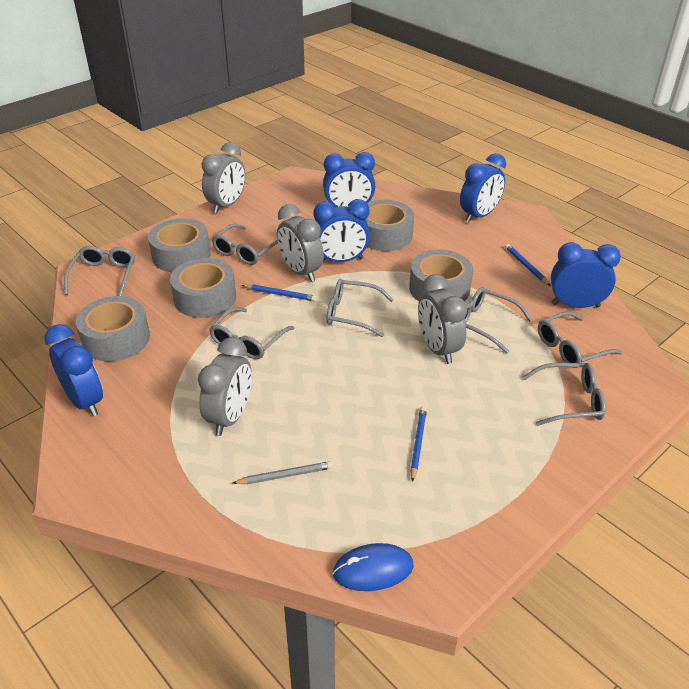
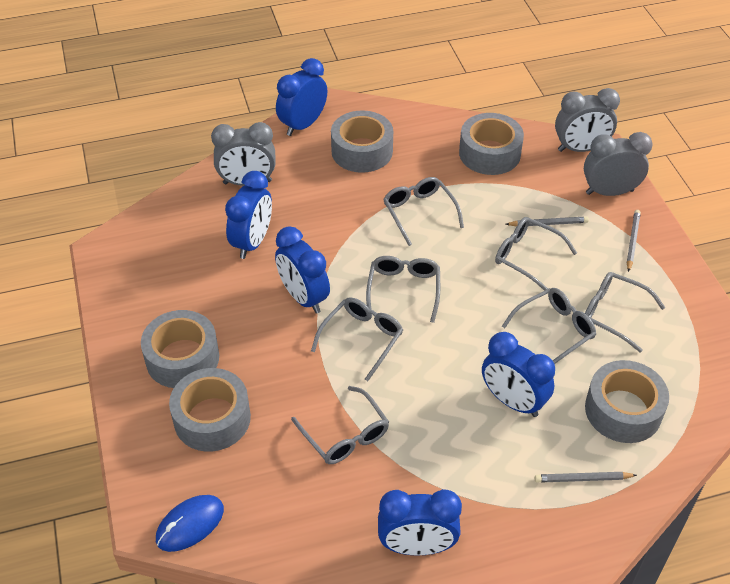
blue pencil: 3 -> 0
grey clock: 4 -> 3
grey pencil: 1 -> 3

